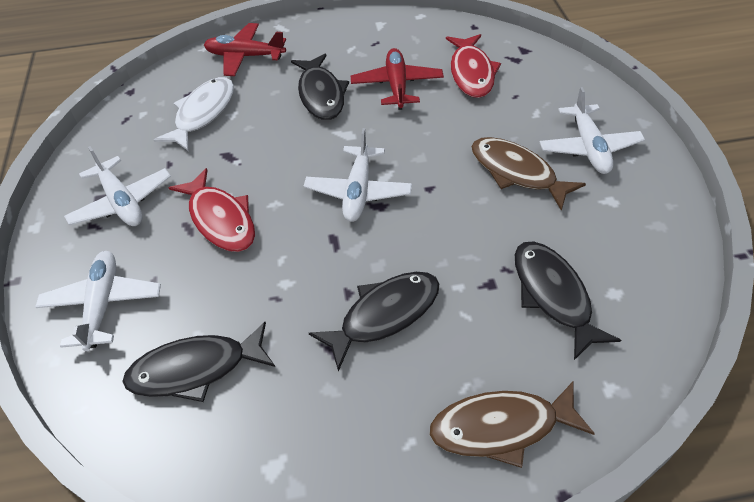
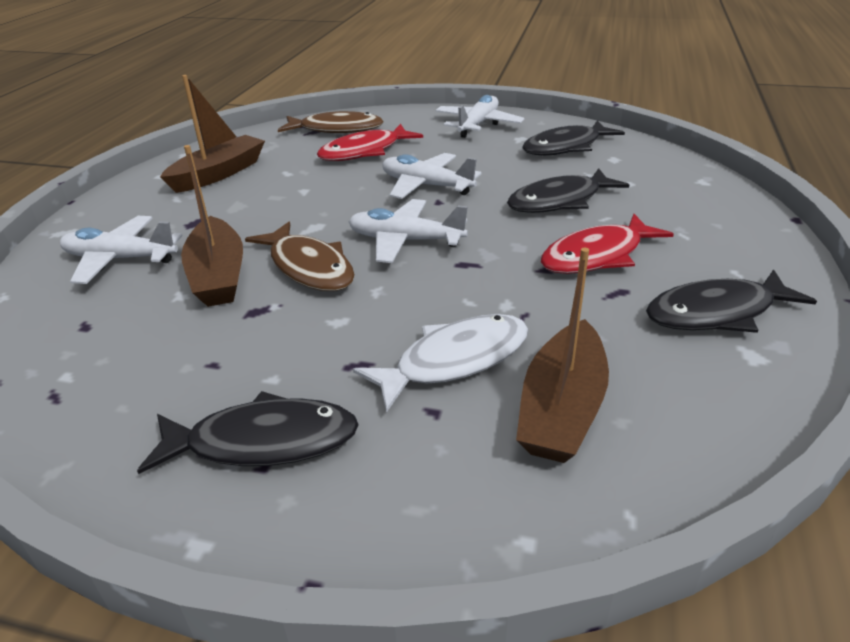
brown boat: 0 -> 3
red plane: 2 -> 0

